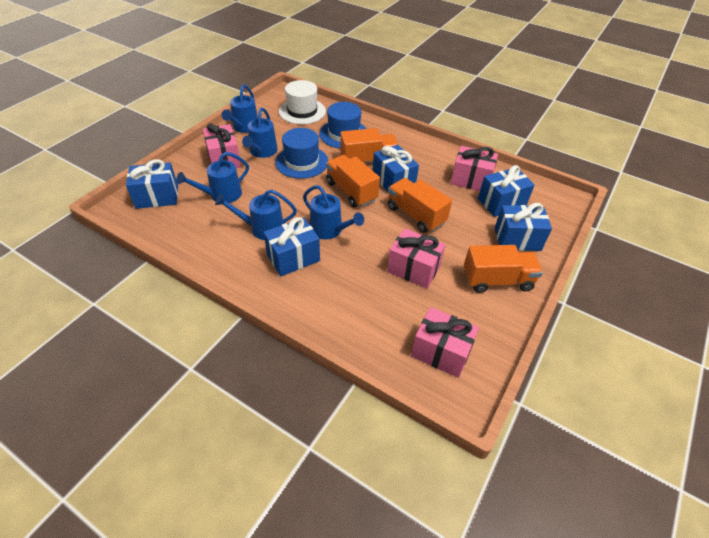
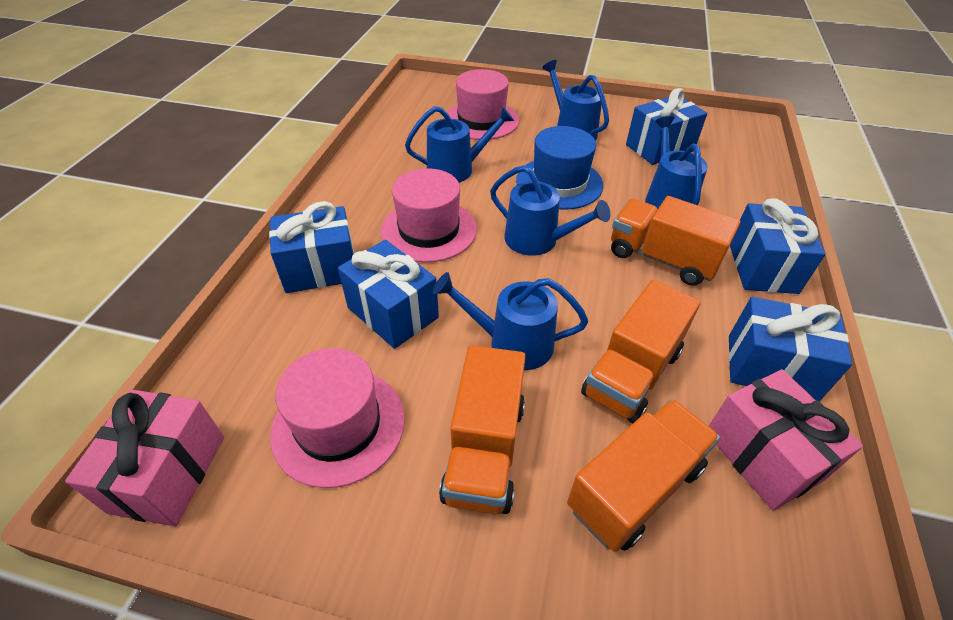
blue hat: 2 -> 1
pink gift: 4 -> 2
pink hat: 0 -> 3
white hat: 1 -> 0

